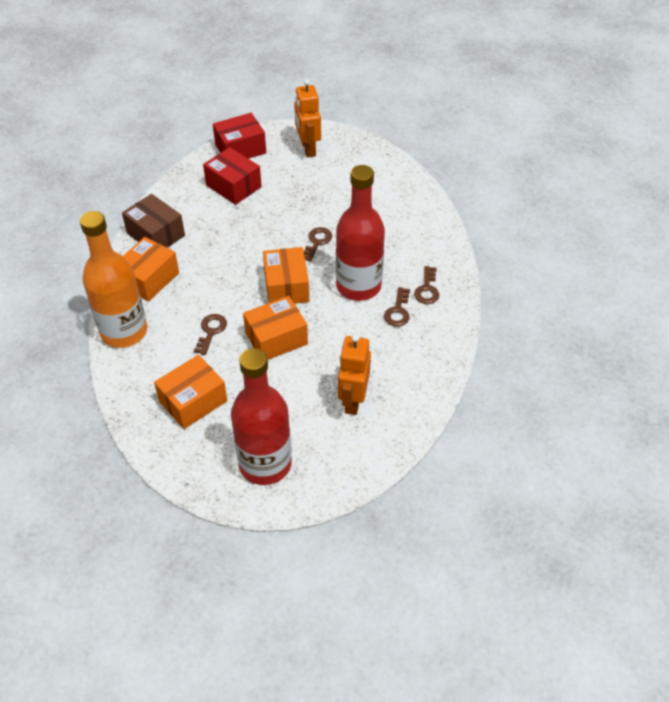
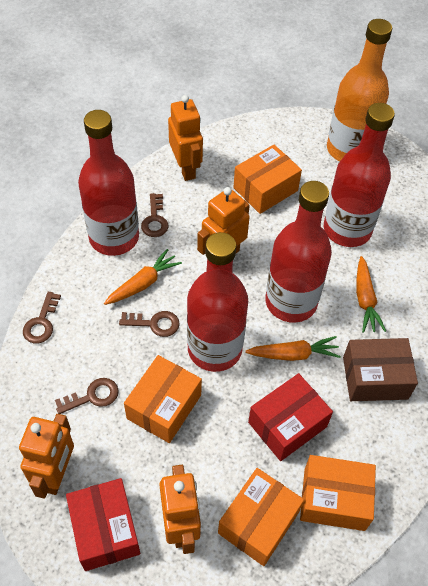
orange carrot: 0 -> 3
orange robot: 2 -> 4
red bottle: 2 -> 4

